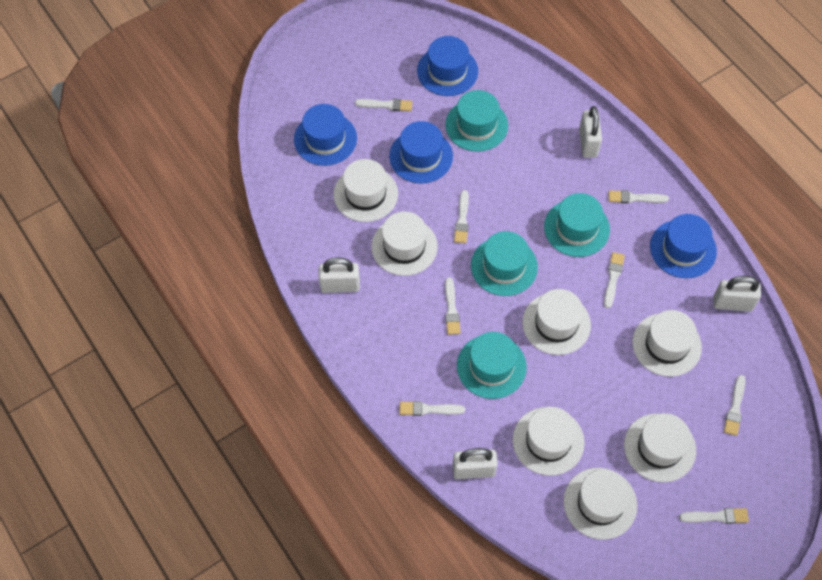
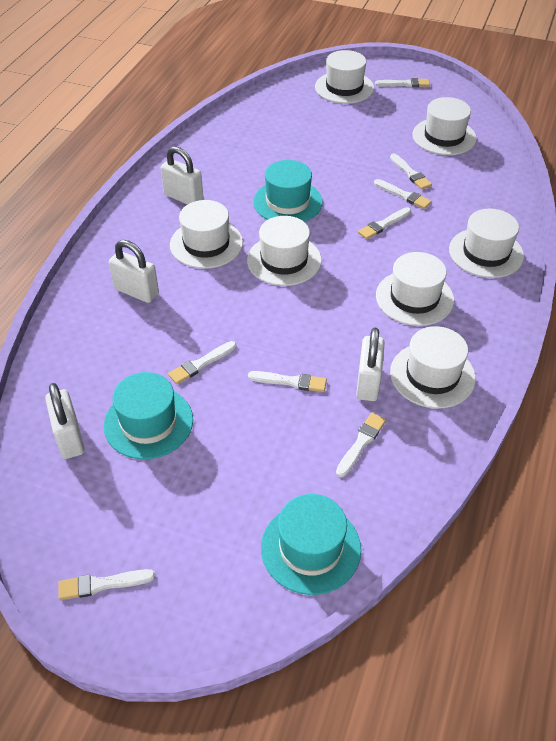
blue hat: 4 -> 0
turquoise hat: 4 -> 3

